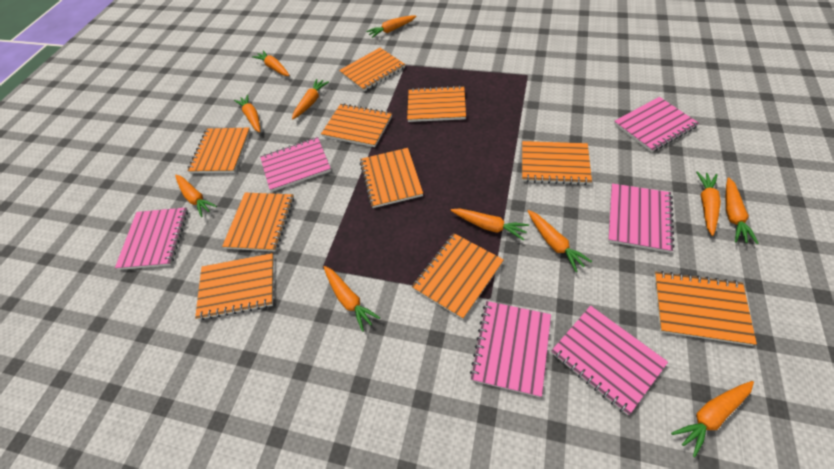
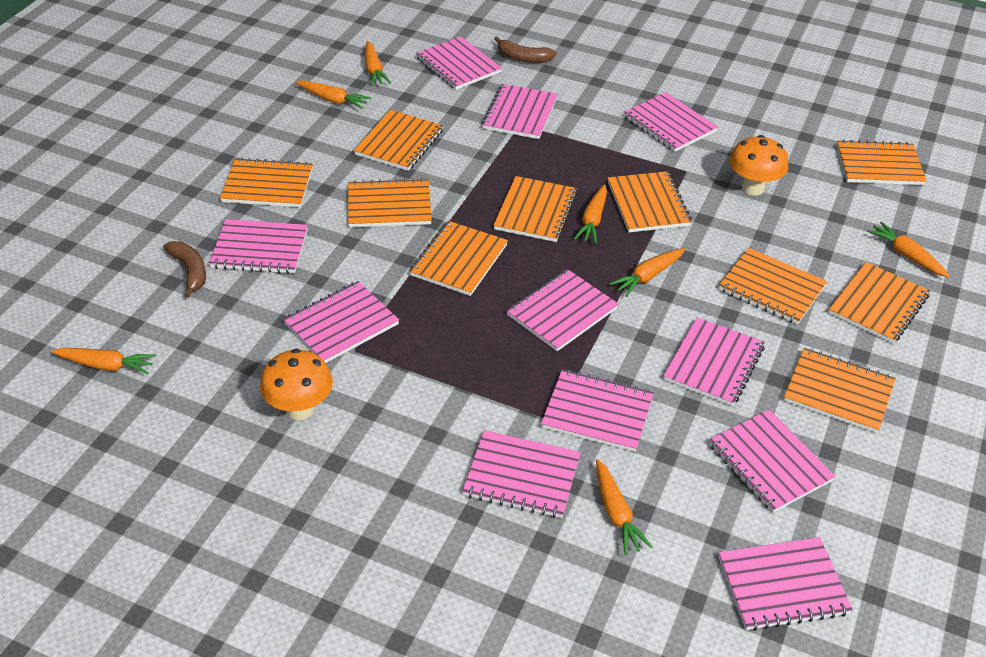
brown banana: 0 -> 2
orange carrot: 11 -> 7
orange mushroom: 0 -> 2
pink notebook: 6 -> 11

